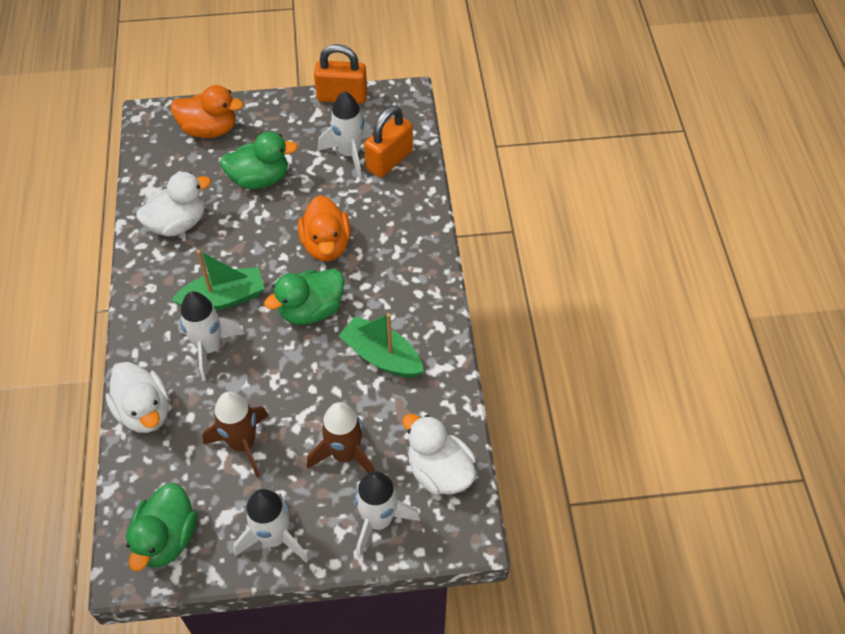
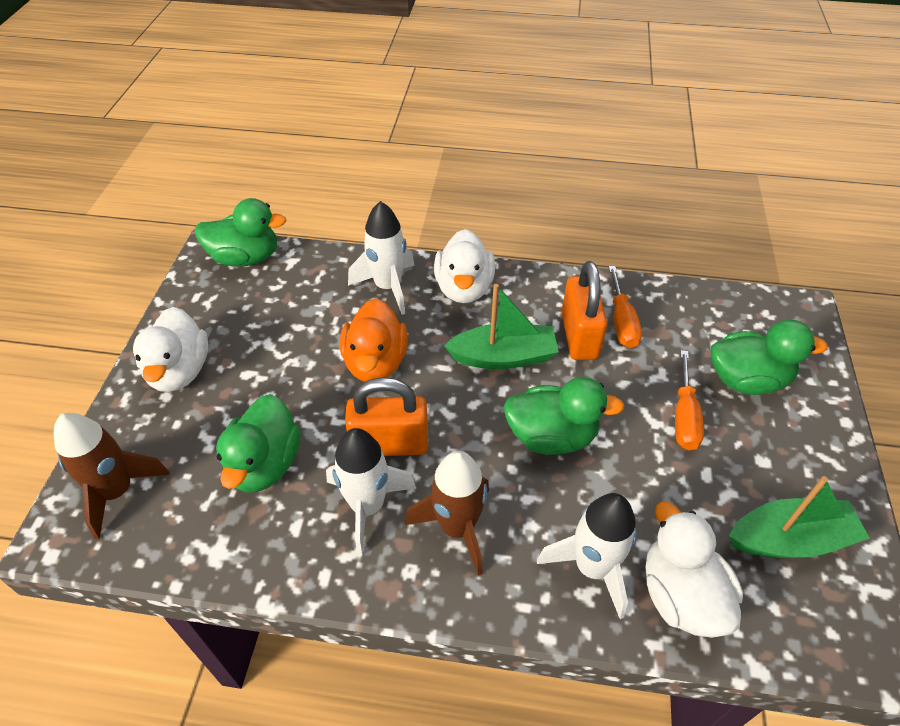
green duck: 3 -> 4
orange duck: 2 -> 1
orange screwdriver: 0 -> 2
white rocket: 4 -> 3

